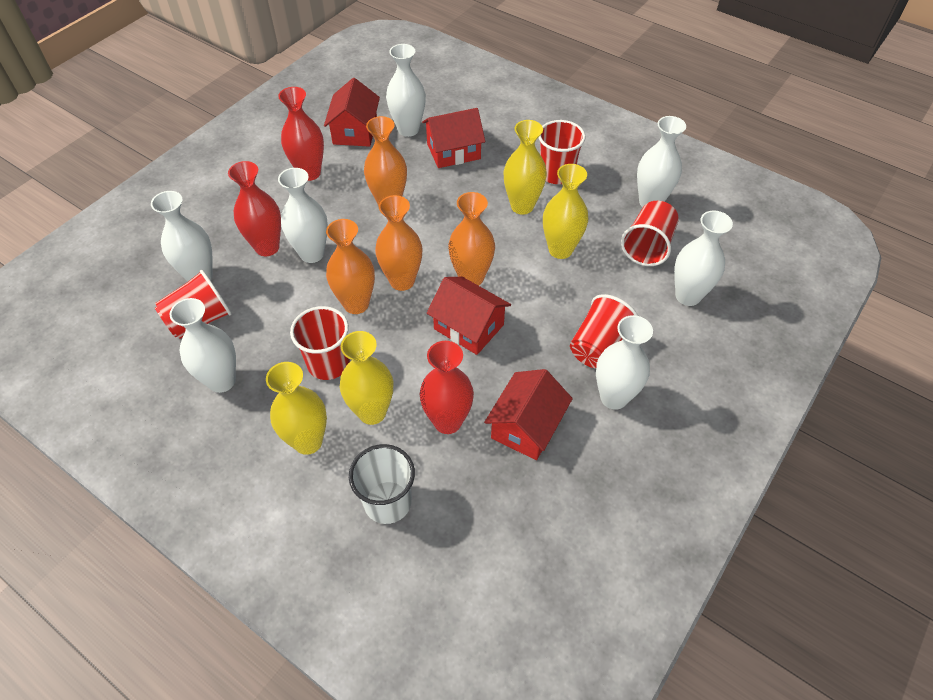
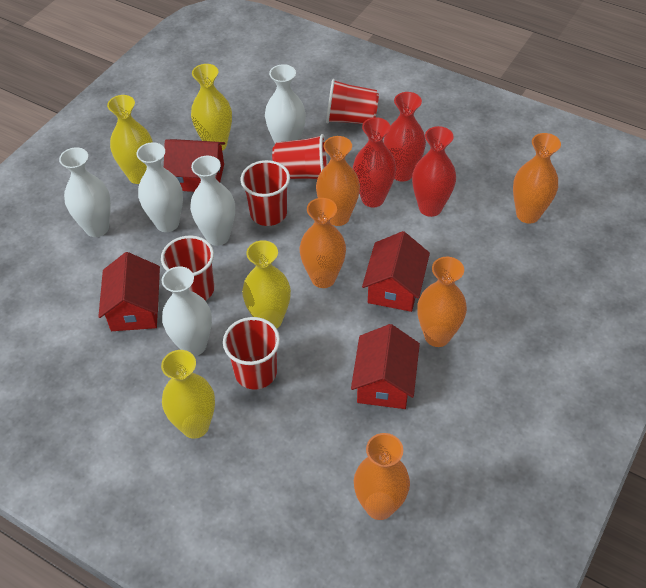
orange vase: 4 -> 5
white cup: 1 -> 0
white vase: 7 -> 5

